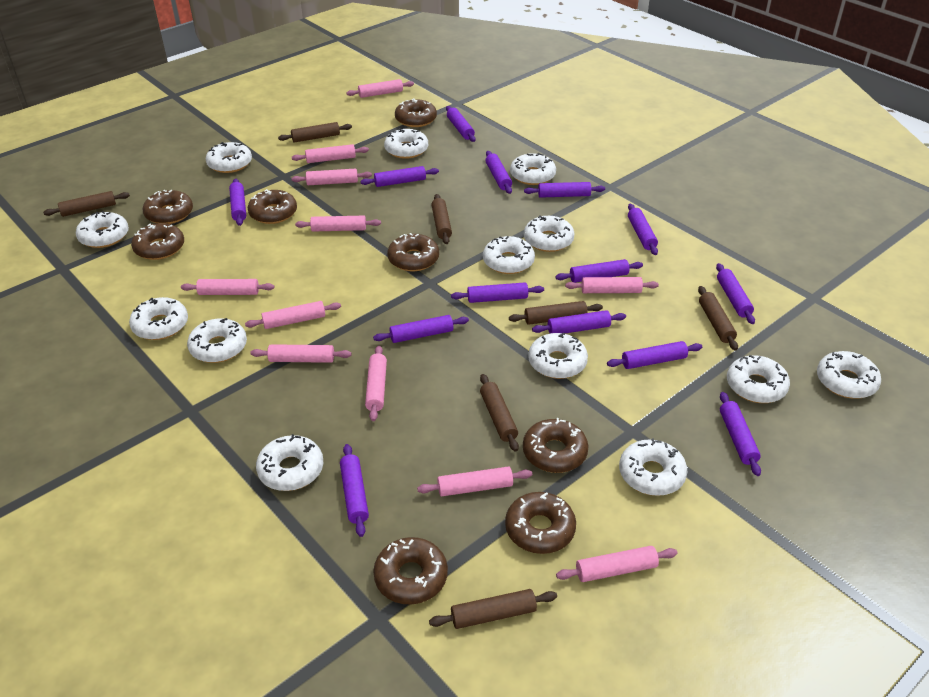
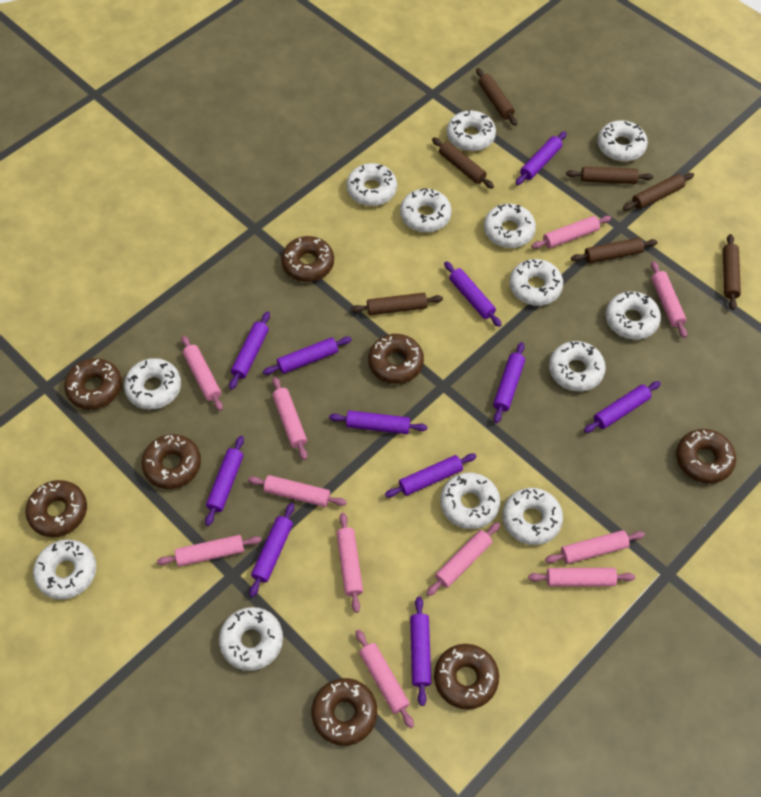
purple rolling pin: 14 -> 11

